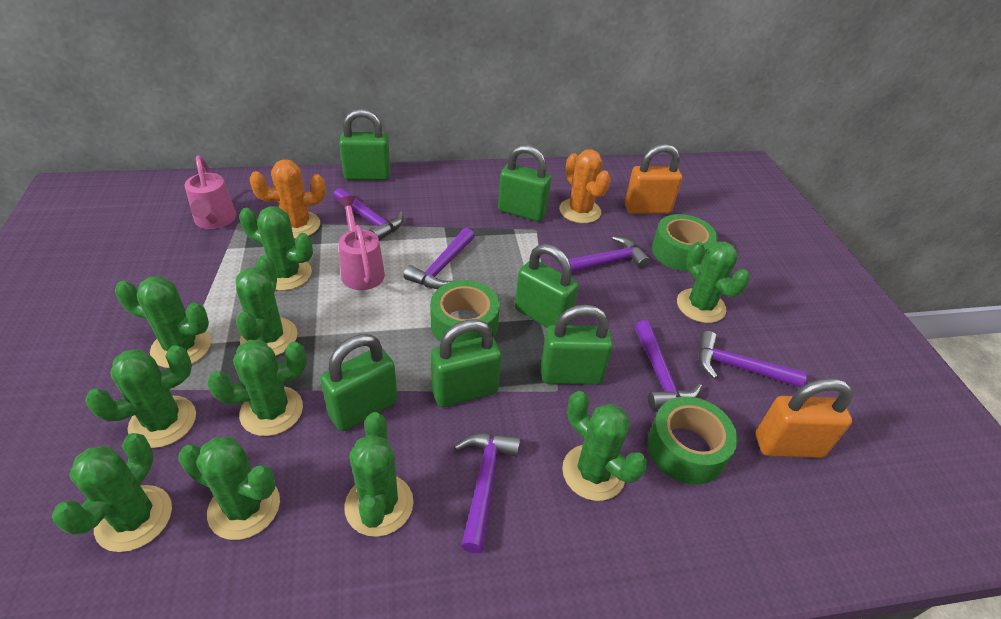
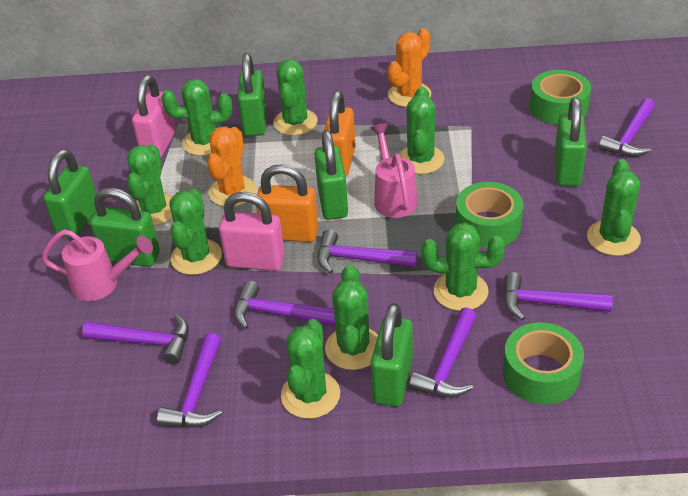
green cactus: 10 -> 9
pink padlock: 0 -> 2
purple hammer: 6 -> 7

